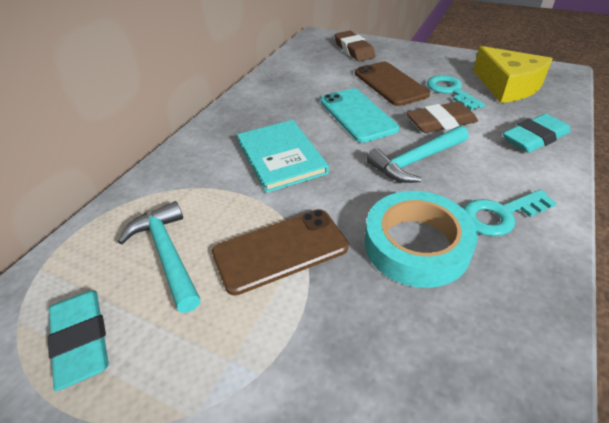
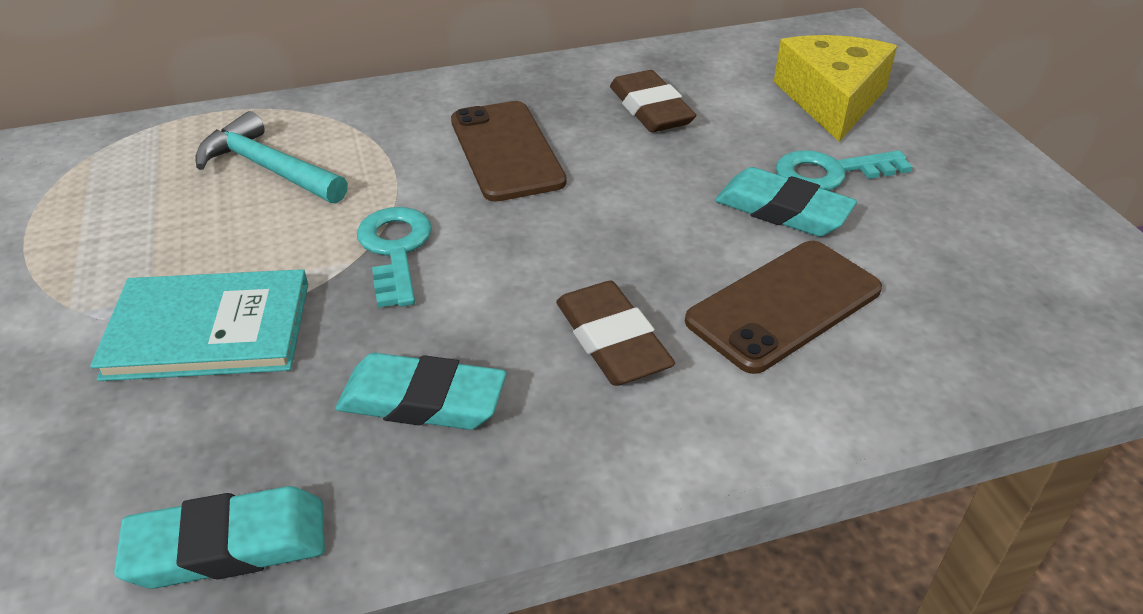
turquoise eraser: 2 -> 3
turquoise hammer: 2 -> 1
turquoise phone: 1 -> 0
turquoise tape: 1 -> 0

